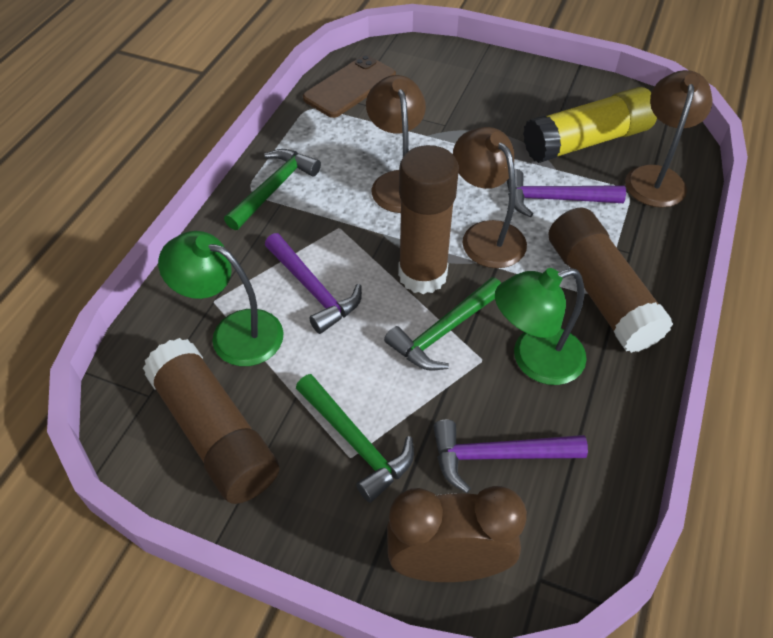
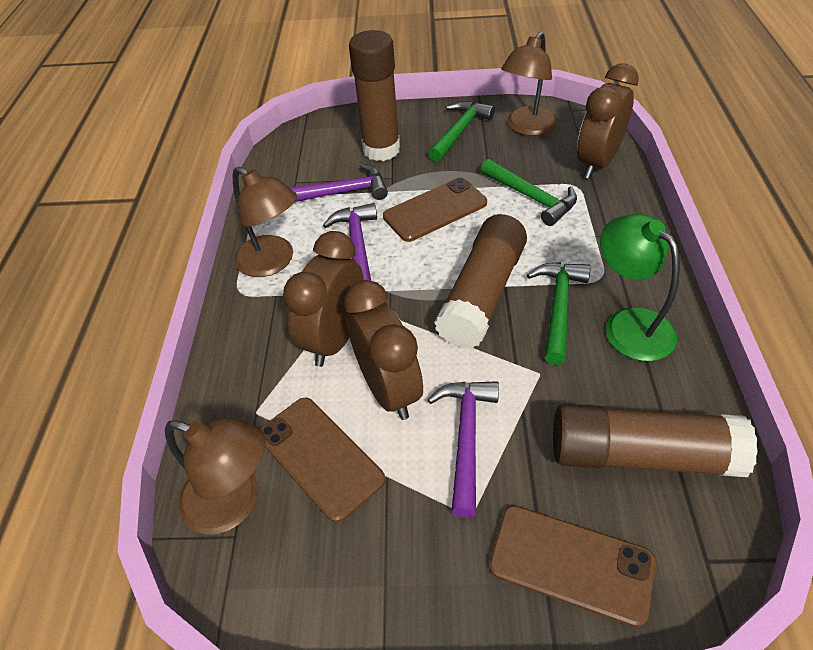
brown clock: 1 -> 3
brown phone: 1 -> 3
green lamp: 2 -> 1
yellow glue stick: 1 -> 0

